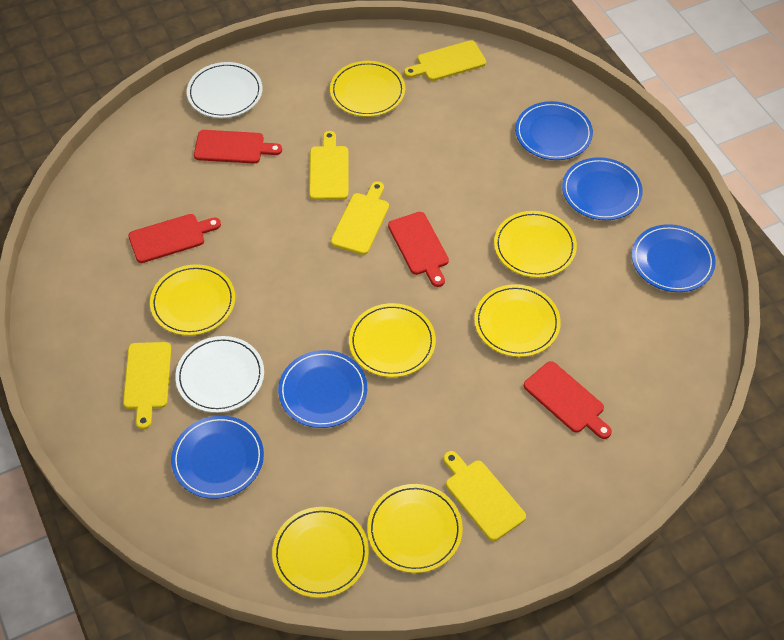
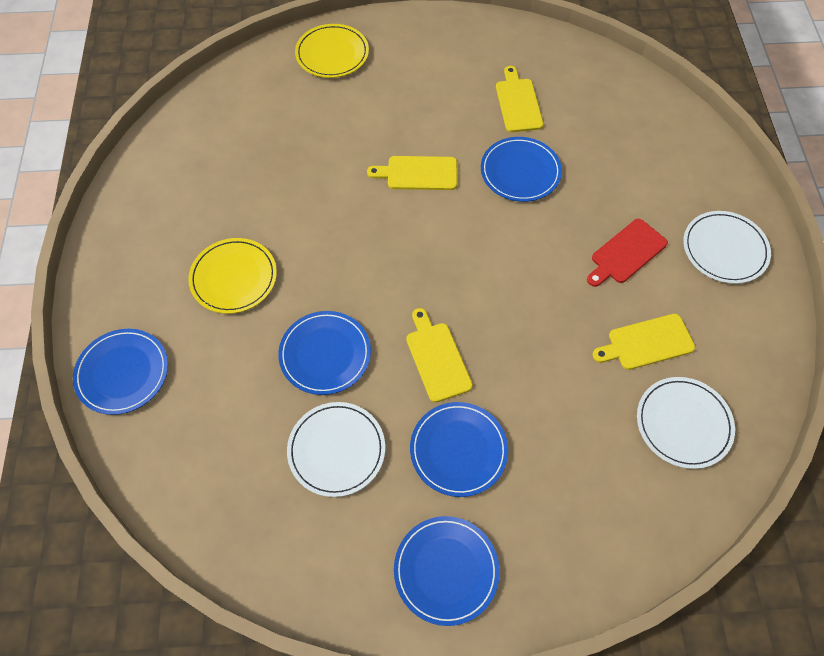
red cutting board: 4 -> 1
white plate: 2 -> 3
yellow cutting board: 5 -> 4
yellow plate: 7 -> 2

